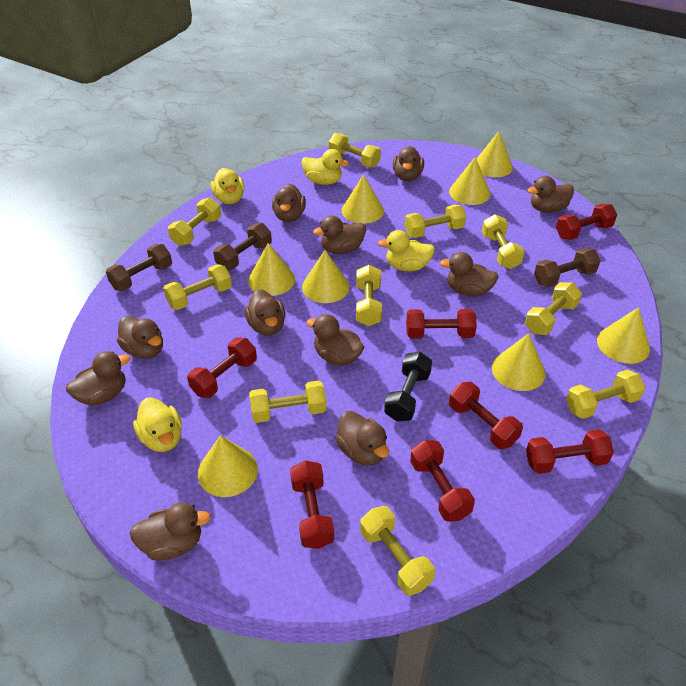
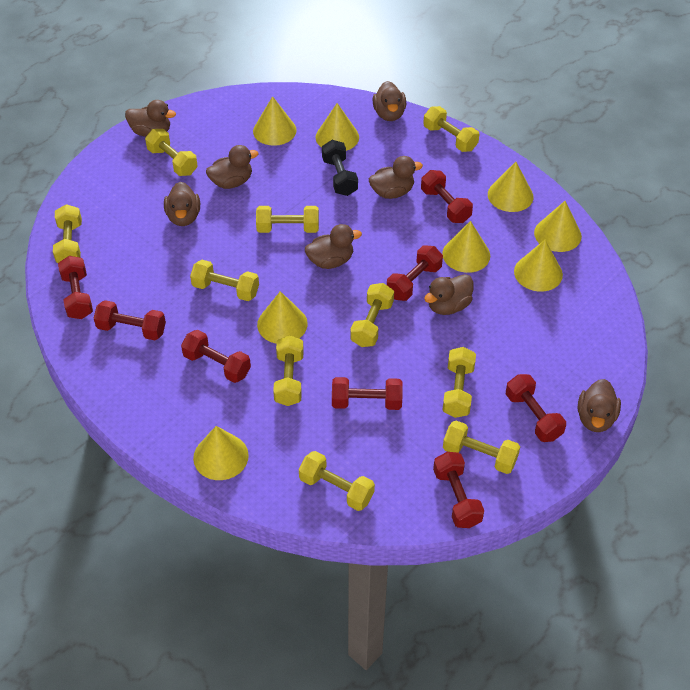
brown duck: 11 -> 8
brown dumbbell: 3 -> 0
red dumbbell: 7 -> 8
yellow duck: 4 -> 0

